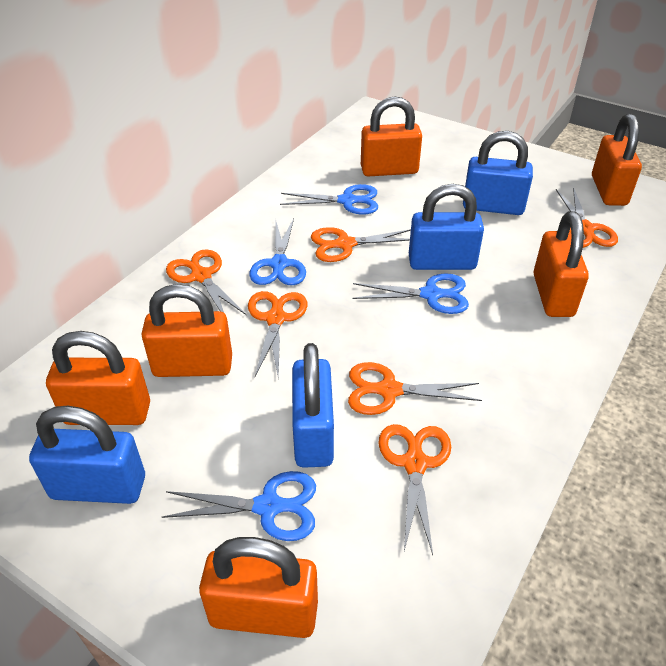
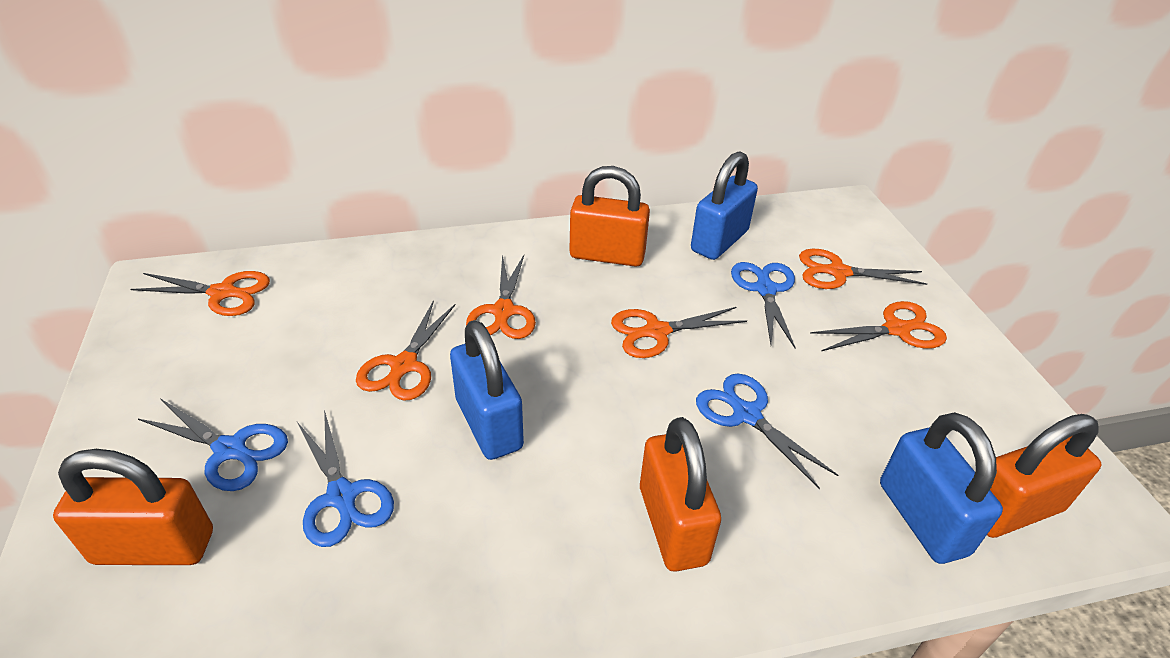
blue padlock: 4 -> 3
orange padlock: 6 -> 4

